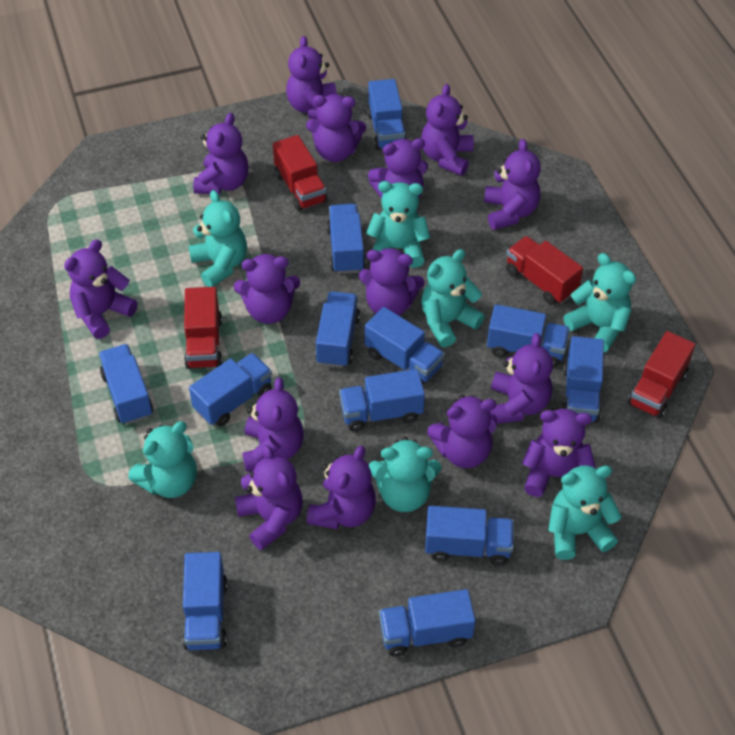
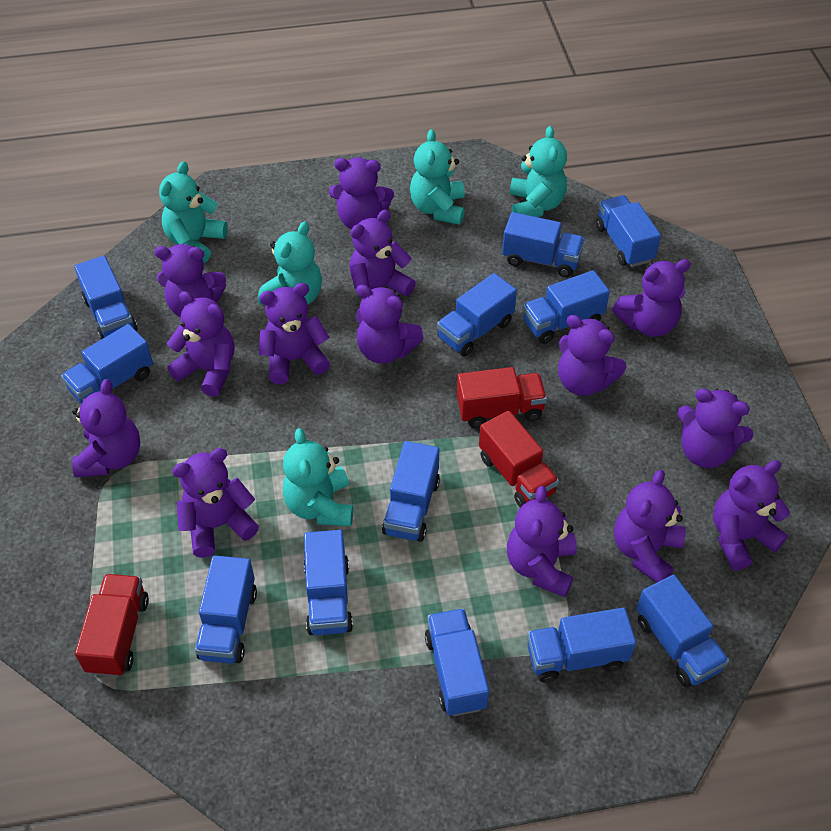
purple teddy bear: 15 -> 14
red truck: 4 -> 3
turquoise teddy bear: 7 -> 5

